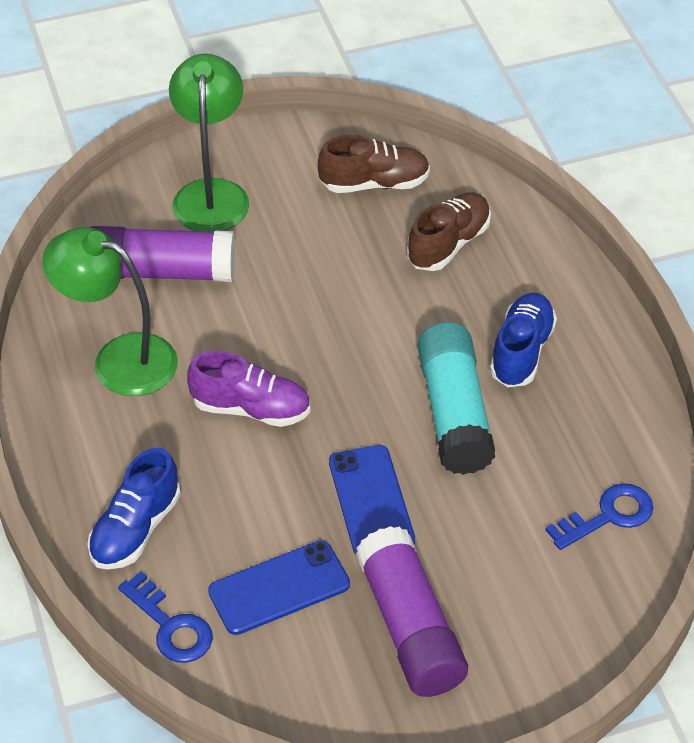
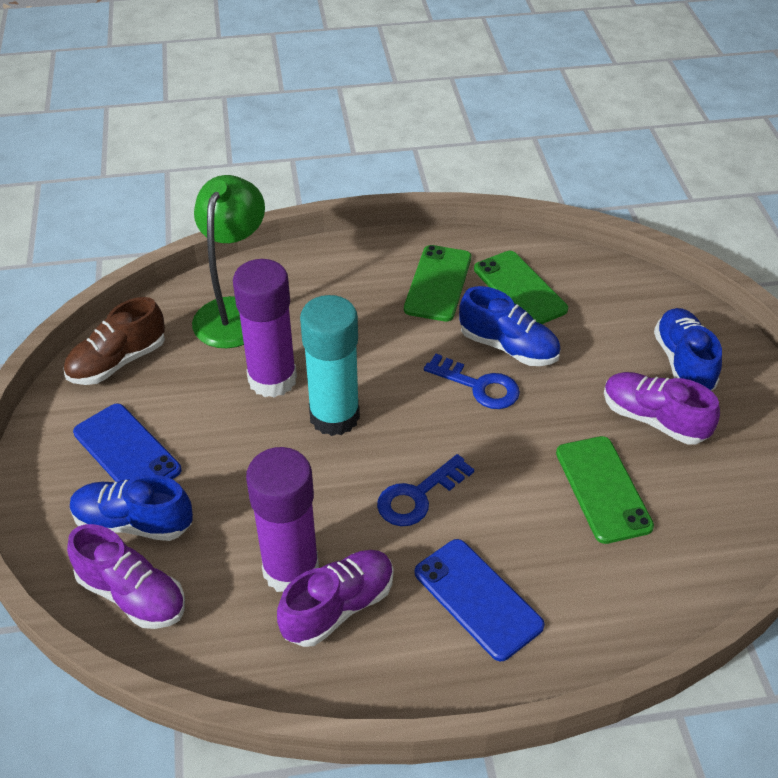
blue shoe: 2 -> 3
brown shoe: 2 -> 1
green lamp: 2 -> 1
green phone: 0 -> 3
purple shoe: 1 -> 3

